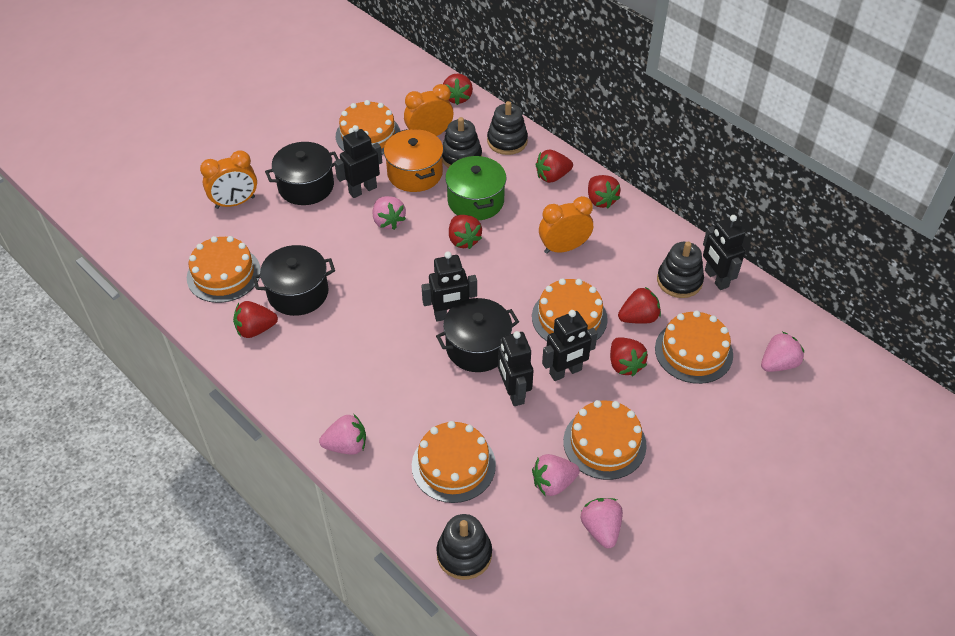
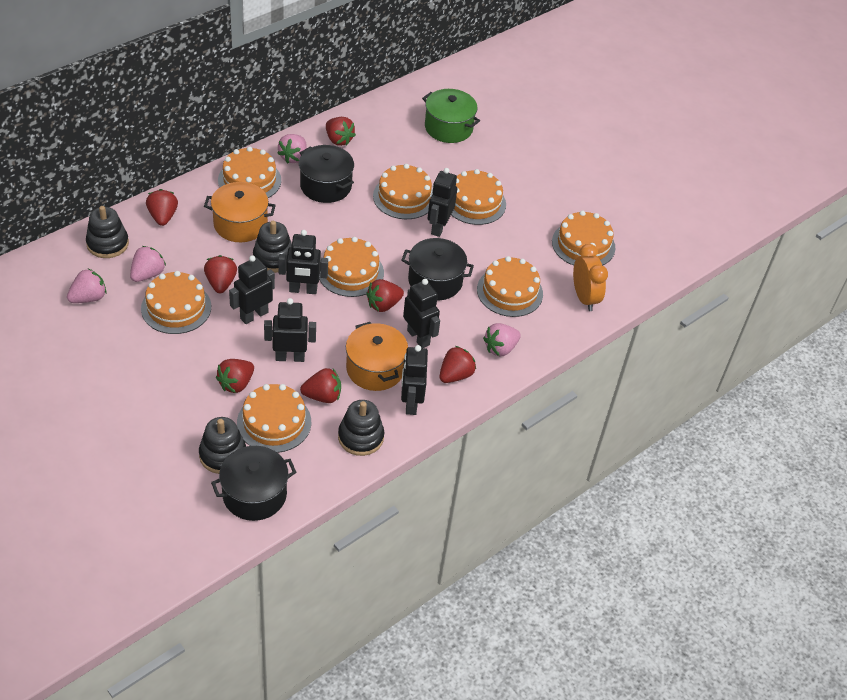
black robot: 5 -> 6
orange cake: 6 -> 8
orange clock: 3 -> 1
orange pot: 1 -> 2
pink strawberry: 5 -> 4

